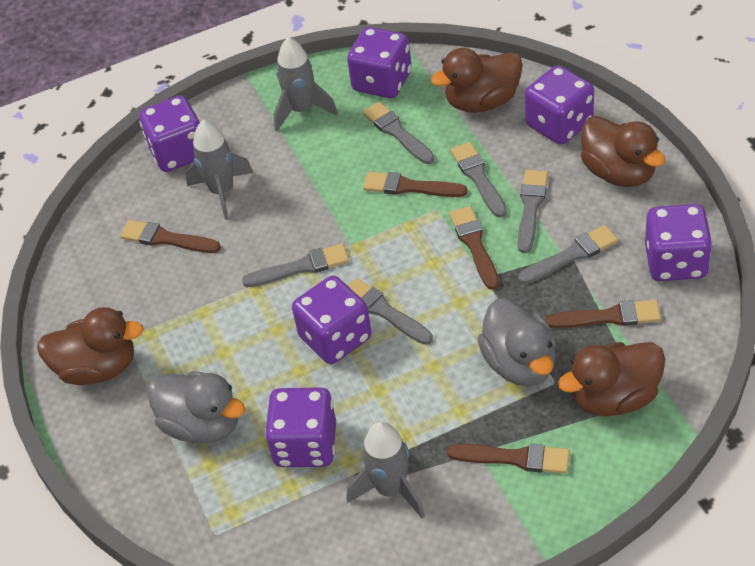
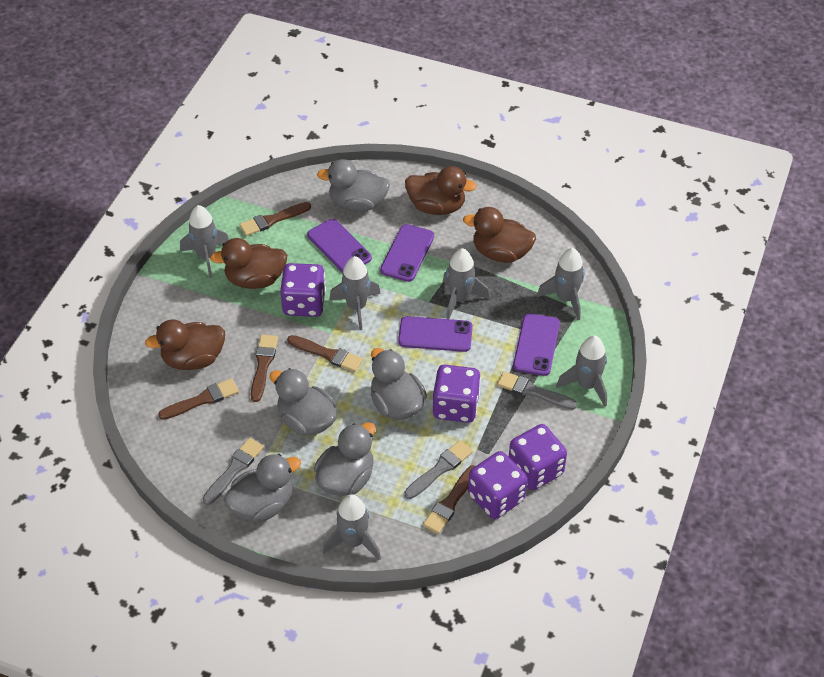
grey brush: 6 -> 3
grey duck: 2 -> 5
grey rocket: 3 -> 6
purple dice: 6 -> 4
purple phone: 0 -> 4

